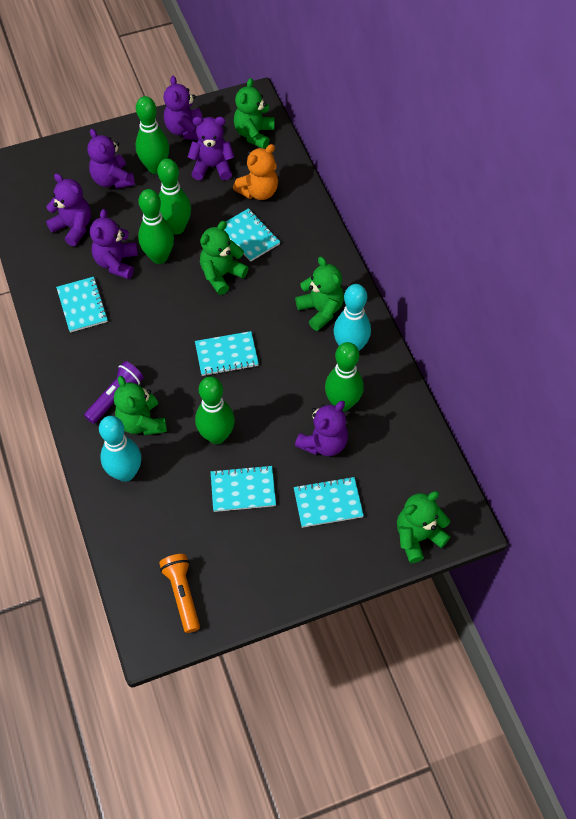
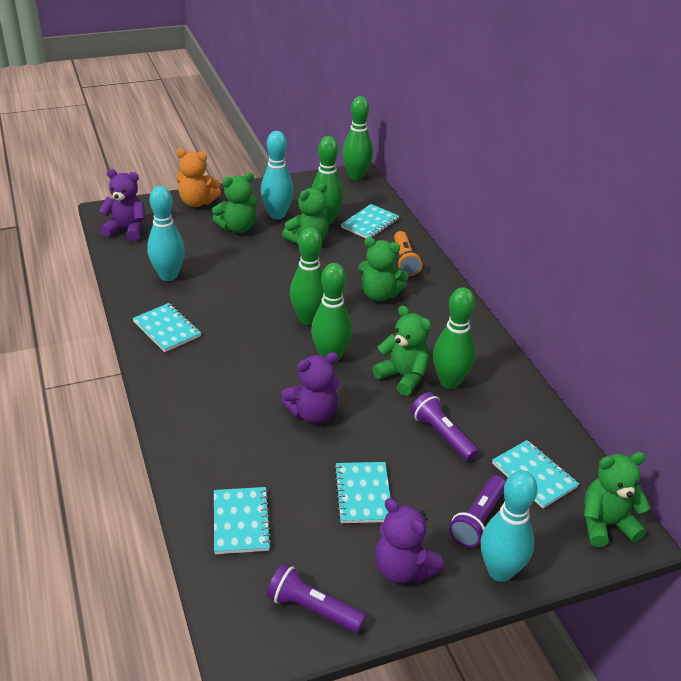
purple flashlight: 1 -> 3
purple teddy bear: 6 -> 3
turquoise bowling pin: 2 -> 3

